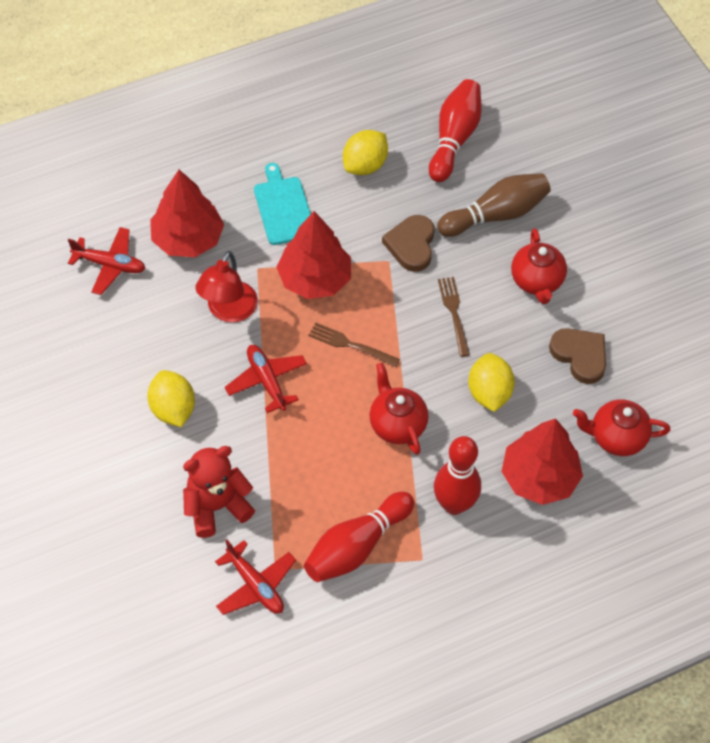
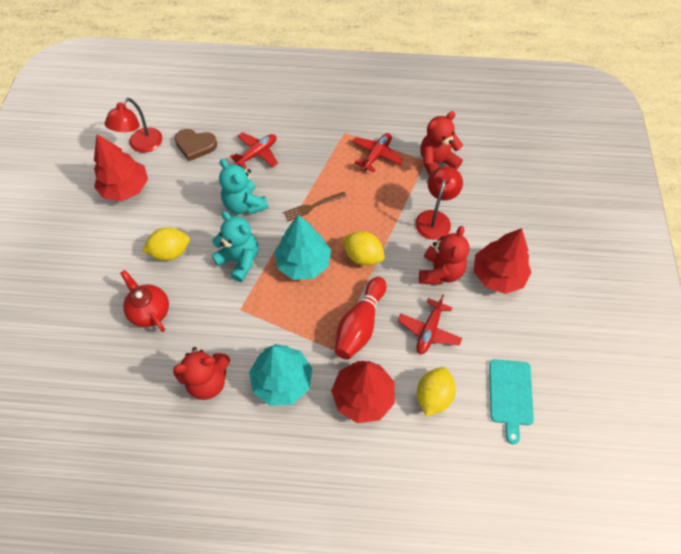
brown bowling pin: 1 -> 0
brown fork: 2 -> 1
brown heart: 2 -> 1
red bowling pin: 3 -> 1
red lamp: 1 -> 2
red teapot: 3 -> 1
red teddy bear: 1 -> 3
turquoise teddy bear: 0 -> 2
turquoise tree: 0 -> 2

